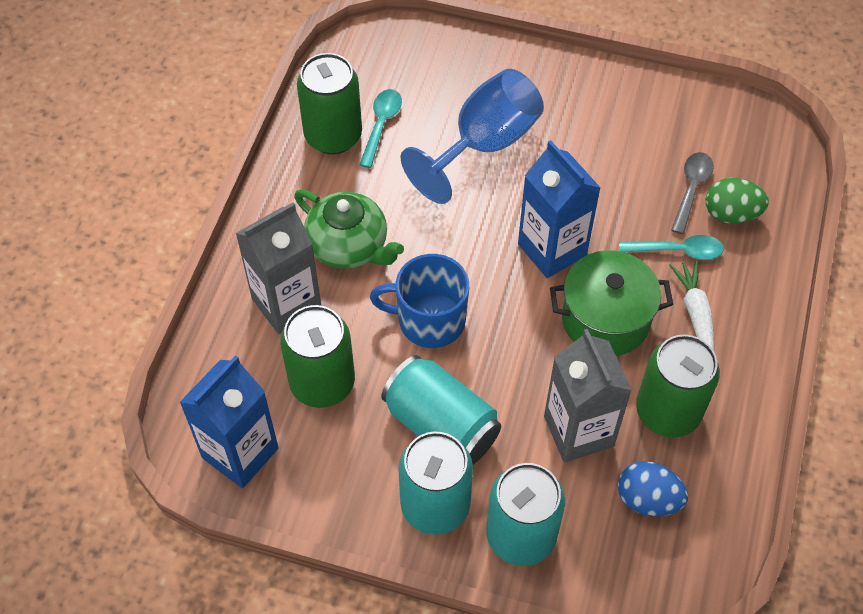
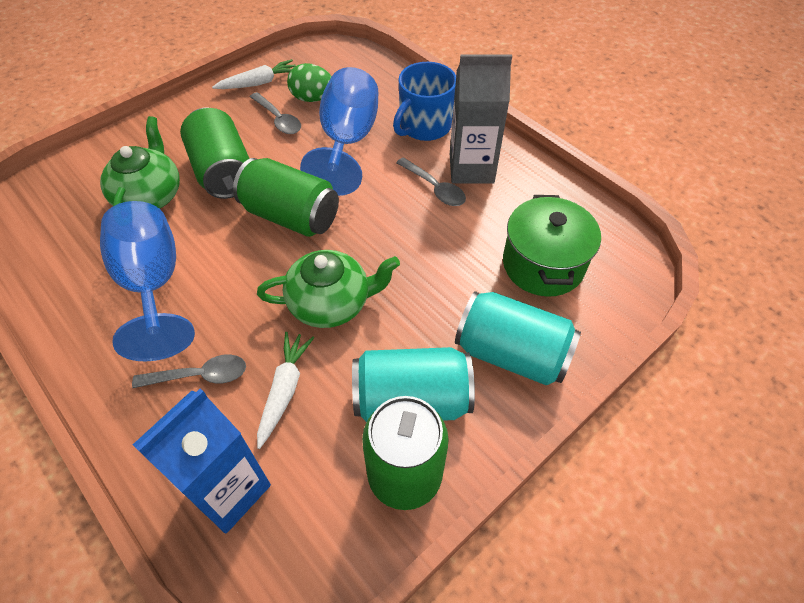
blue carton: 2 -> 1
blue egg: 1 -> 0
blue goblet: 1 -> 2
green teapot: 1 -> 2
grey carton: 2 -> 1
grey spoon: 1 -> 3
turquoise can: 3 -> 2
turquoise spoon: 2 -> 0
white carrot: 1 -> 2

